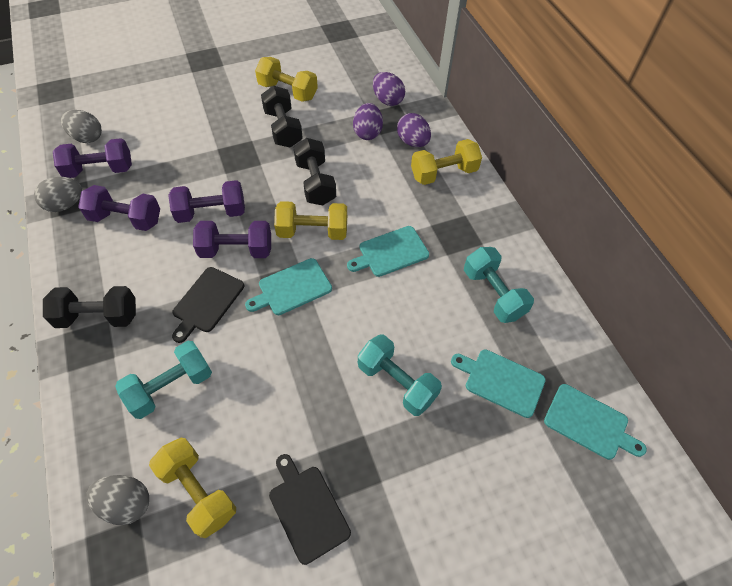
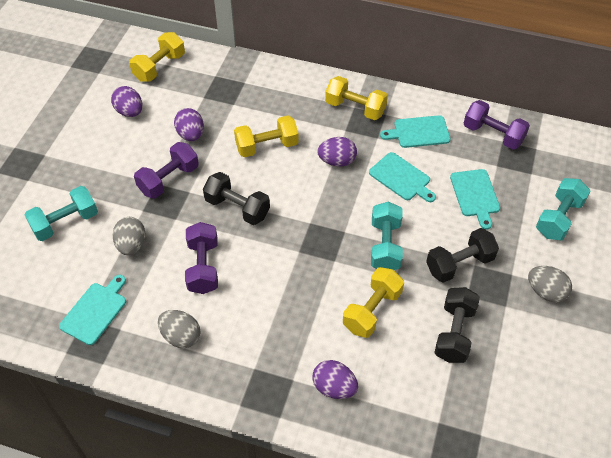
black cutting board: 2 -> 0
purple dumbbell: 4 -> 3
purple egg: 3 -> 4

